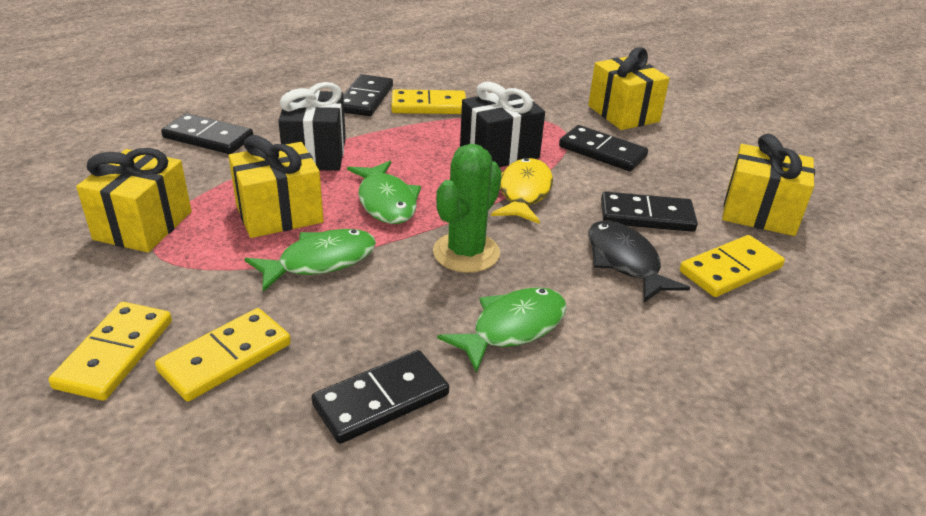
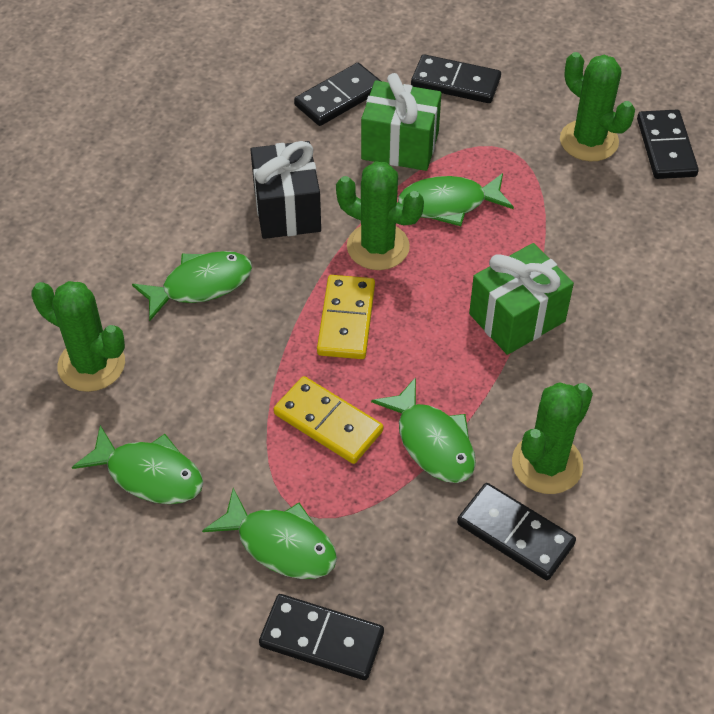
black fish: 1 -> 0
black gift: 2 -> 1
green cactus: 1 -> 4
green fish: 3 -> 5
green gift: 0 -> 2
yellow domino: 4 -> 2
yellow fish: 1 -> 0
yellow gift: 4 -> 0

